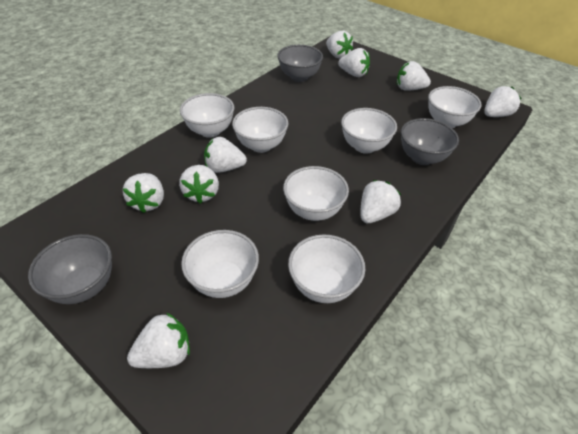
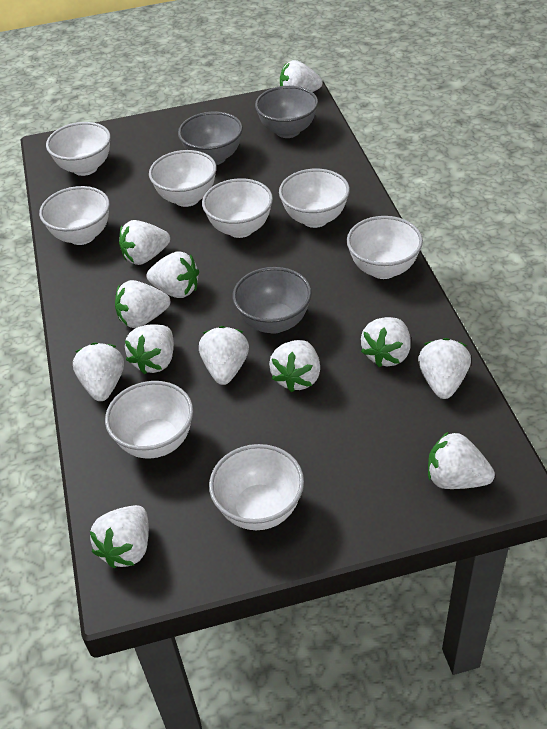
white bowl: 7 -> 8
white strawberry: 9 -> 12

